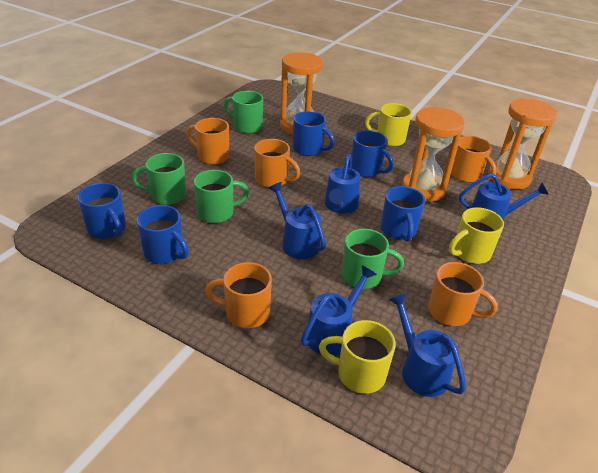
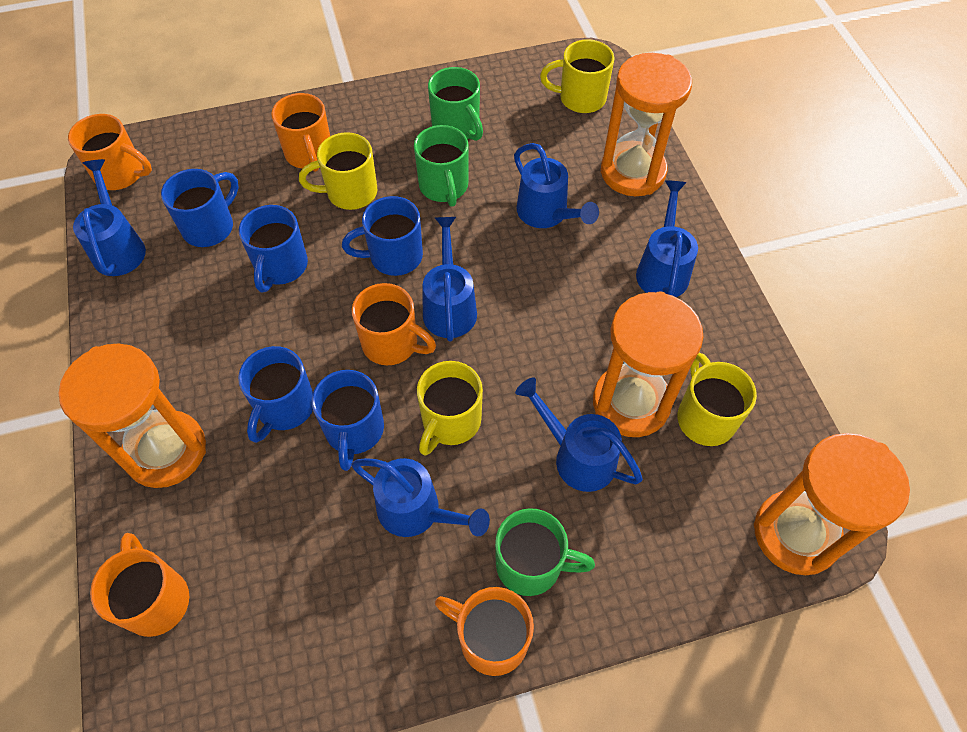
blue watering can: 5 -> 6
green mug: 4 -> 3
orange hourglass: 3 -> 4
yellow mug: 3 -> 4

